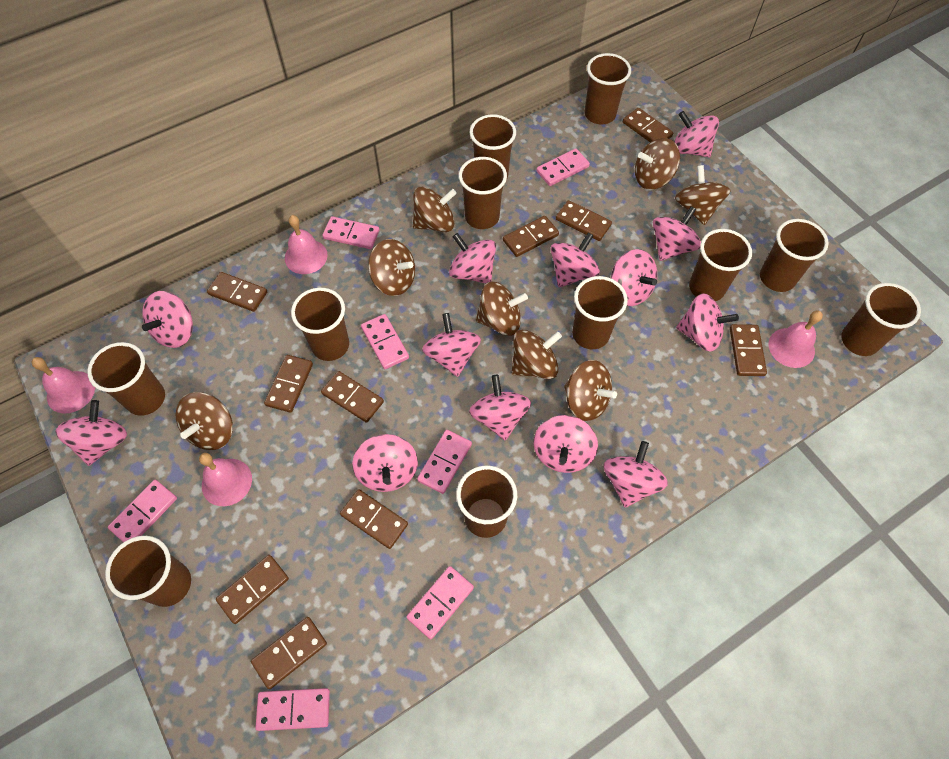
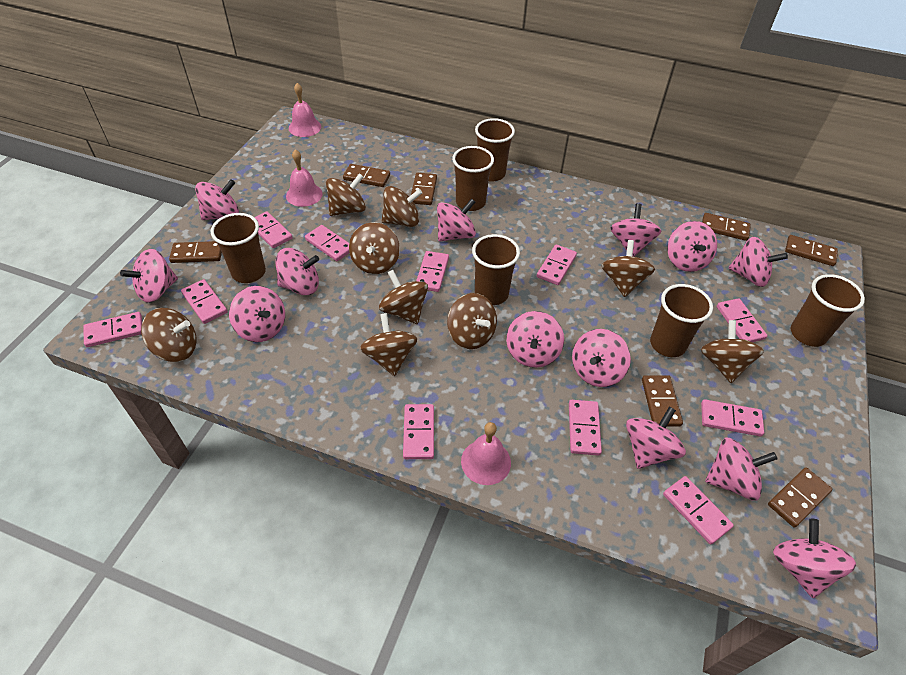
brown cup: 11 -> 6
brown domino: 10 -> 7
brown spinning top: 8 -> 9
pink bell: 4 -> 3
pink domino: 7 -> 11

